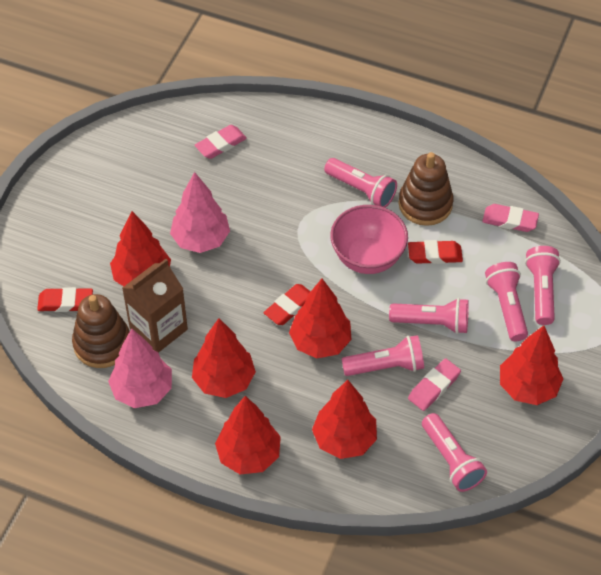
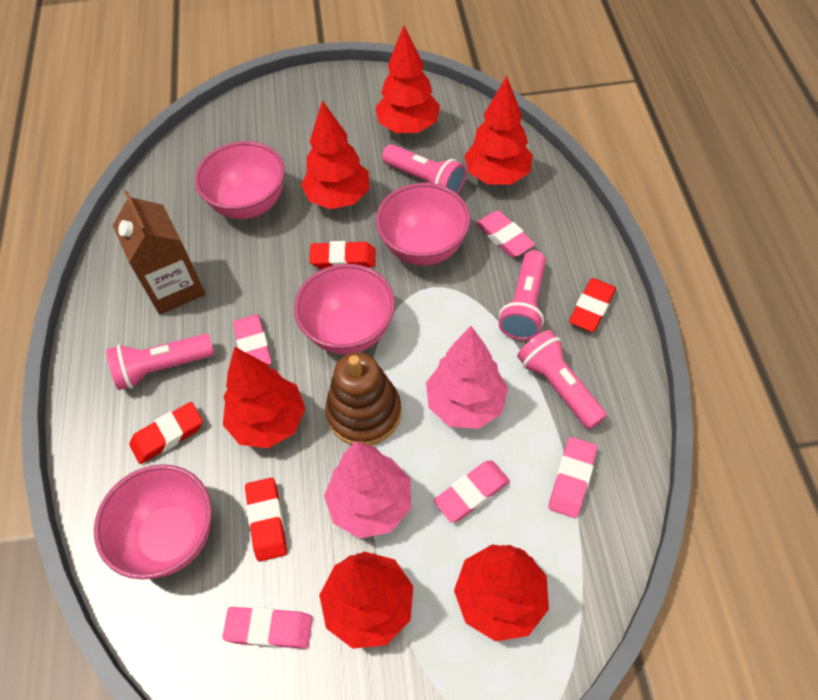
brown stacking toy: 2 -> 1
pink bowl: 1 -> 4
pink eraser: 3 -> 5
pink flashlight: 6 -> 4
red eraser: 3 -> 4

